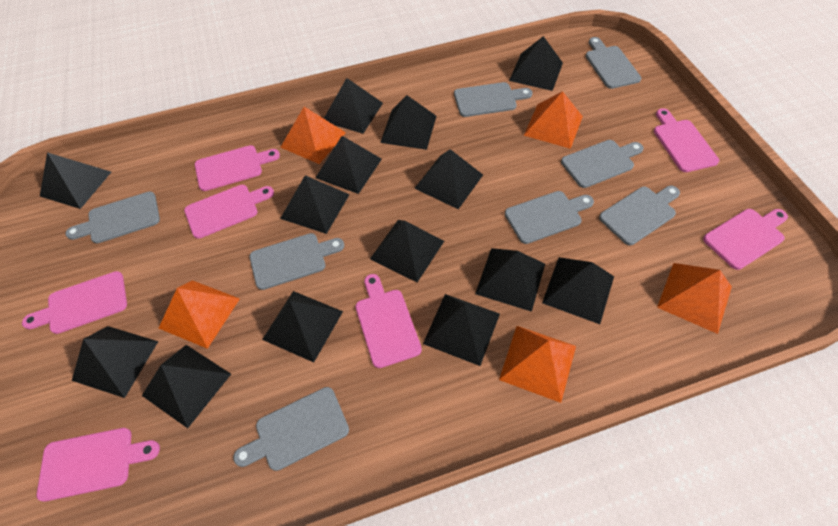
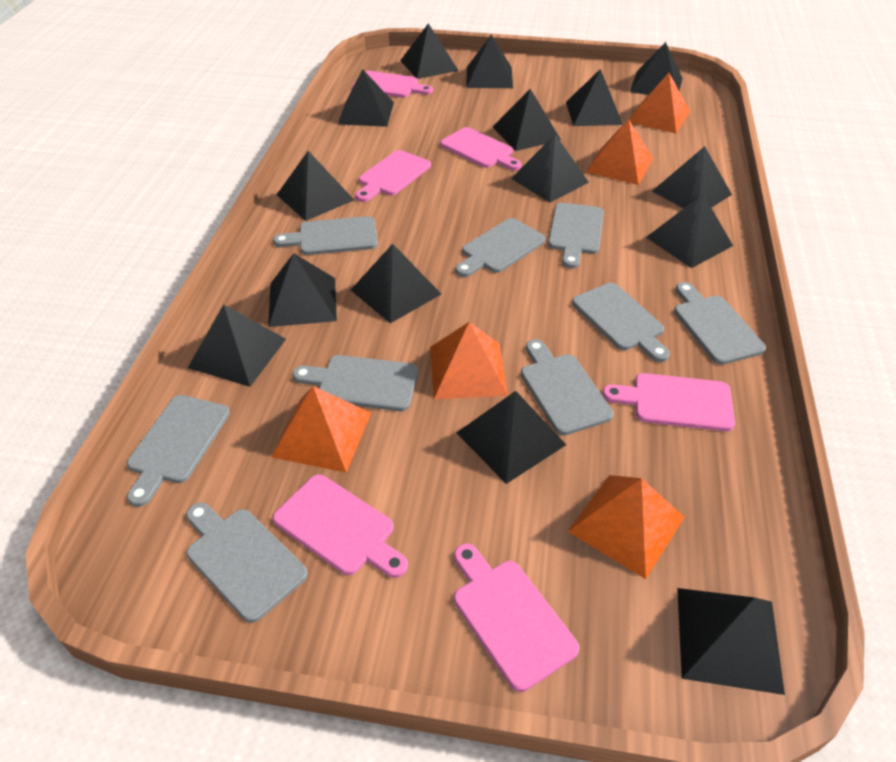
black pyramid: 14 -> 15
grey cutting board: 8 -> 9
pink cutting board: 7 -> 6

